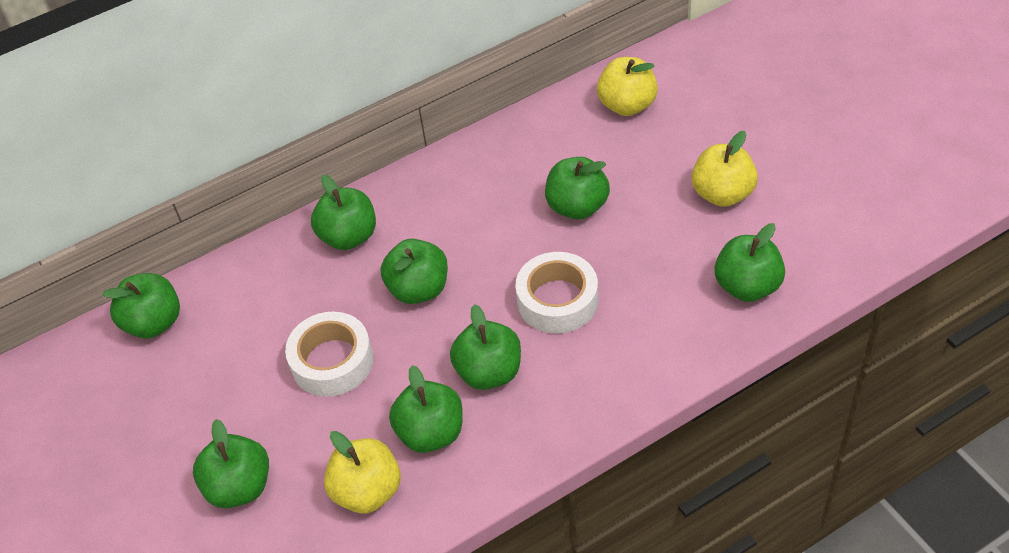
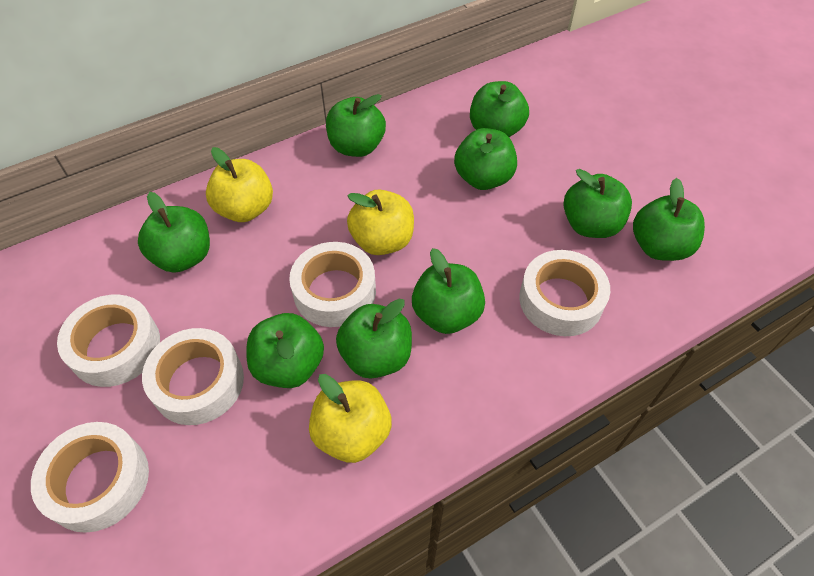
green apple: 8 -> 9
white tape: 2 -> 5

